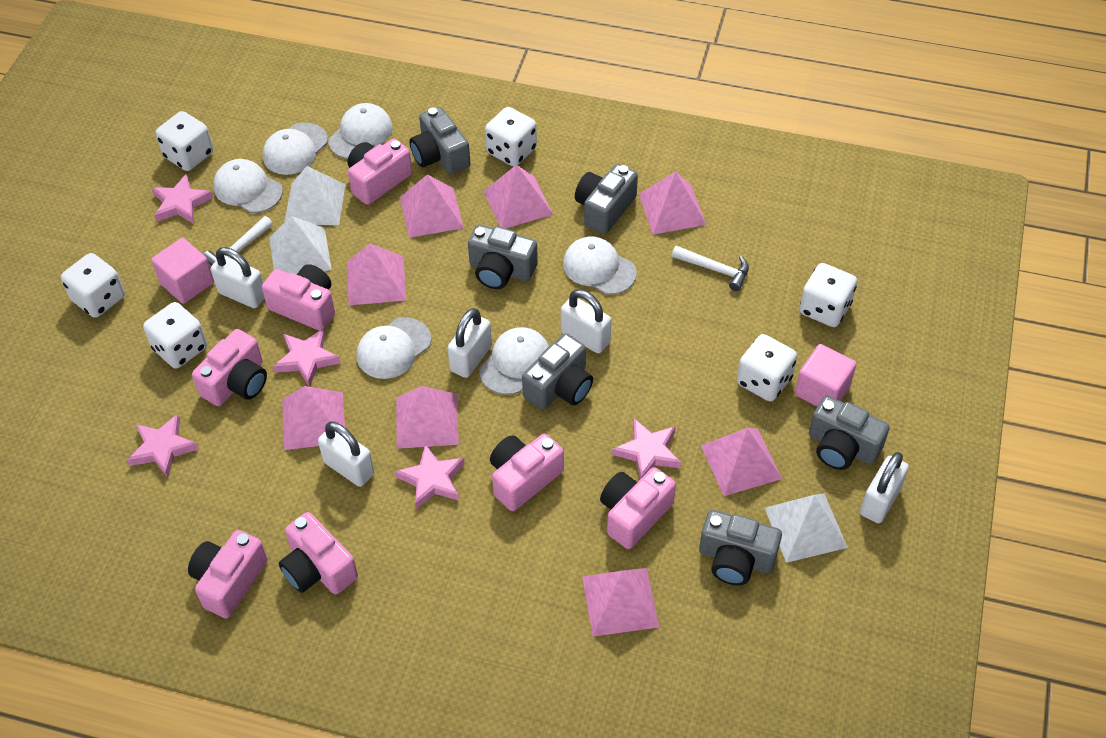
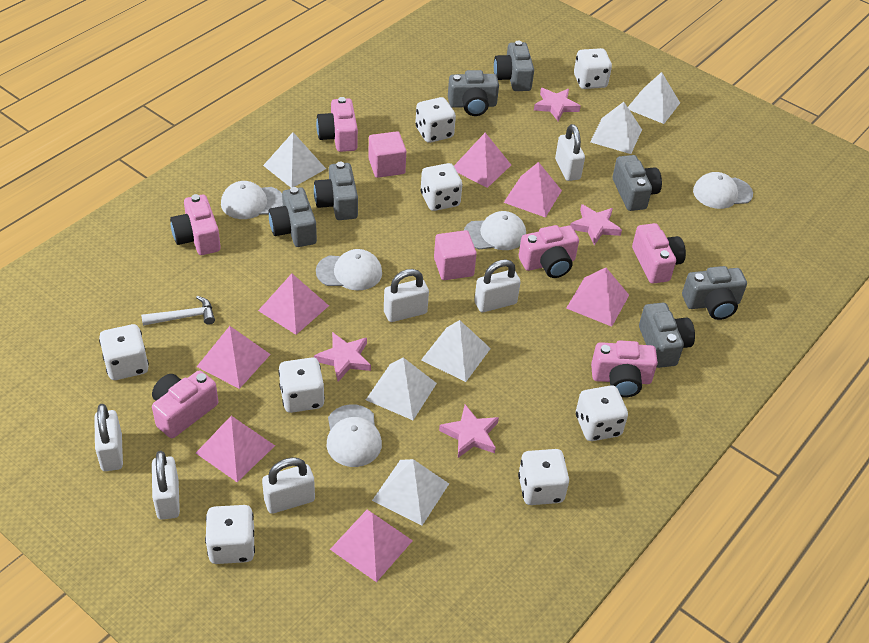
grey camera: 6 -> 7
pink camera: 7 -> 6
pink pyramid: 8 -> 7
pink star: 5 -> 4
white cap: 6 -> 5
white dice: 6 -> 8
white hammer: 2 -> 1
white padlock: 5 -> 6
white pyramid: 3 -> 6

